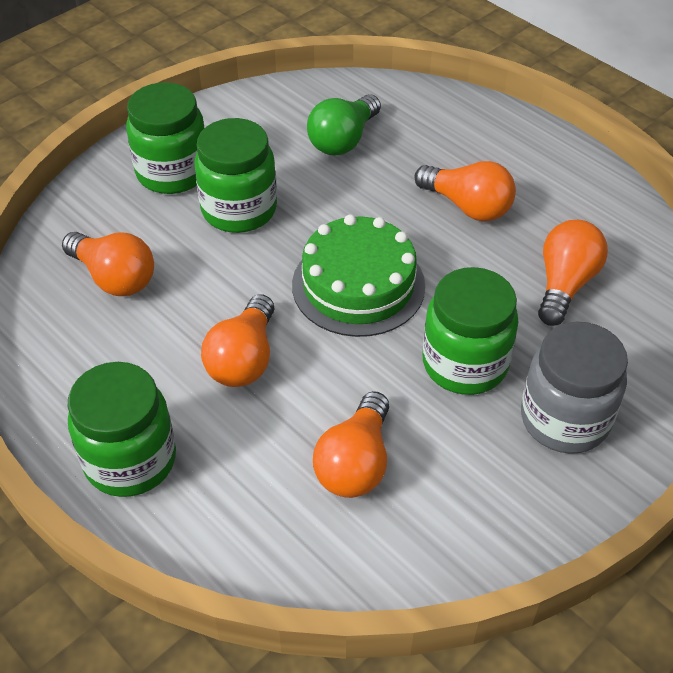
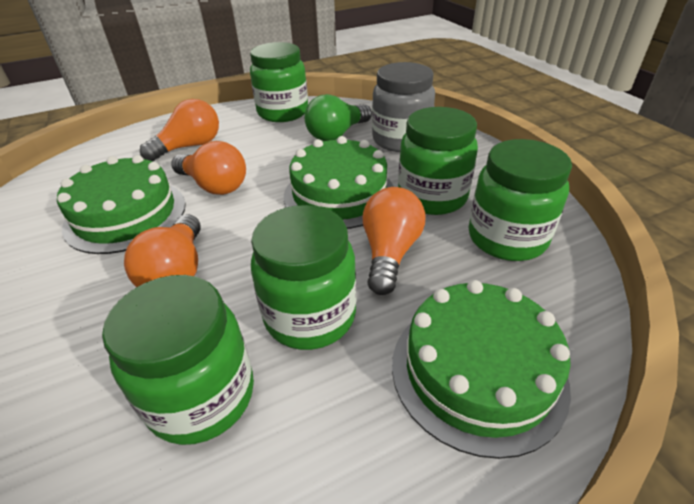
green cake: 1 -> 3
green jar: 4 -> 5
orange light bulb: 5 -> 4

